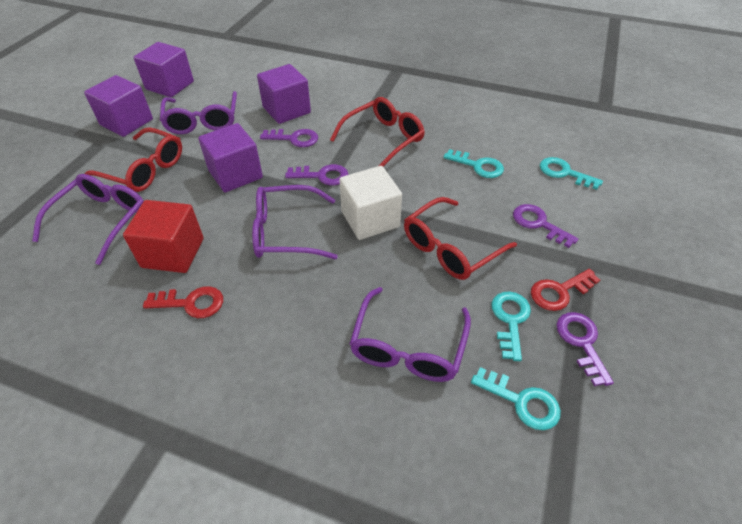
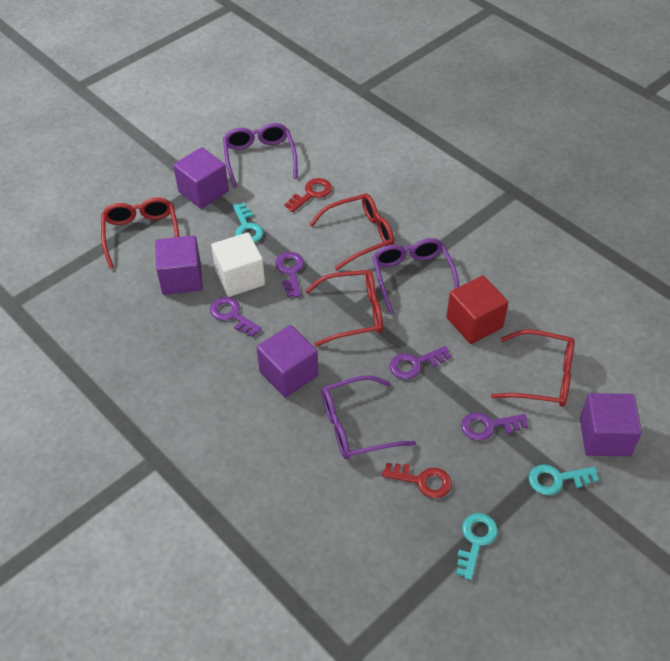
purple glasses: 4 -> 3
red glasses: 3 -> 4
turquoise key: 4 -> 3

